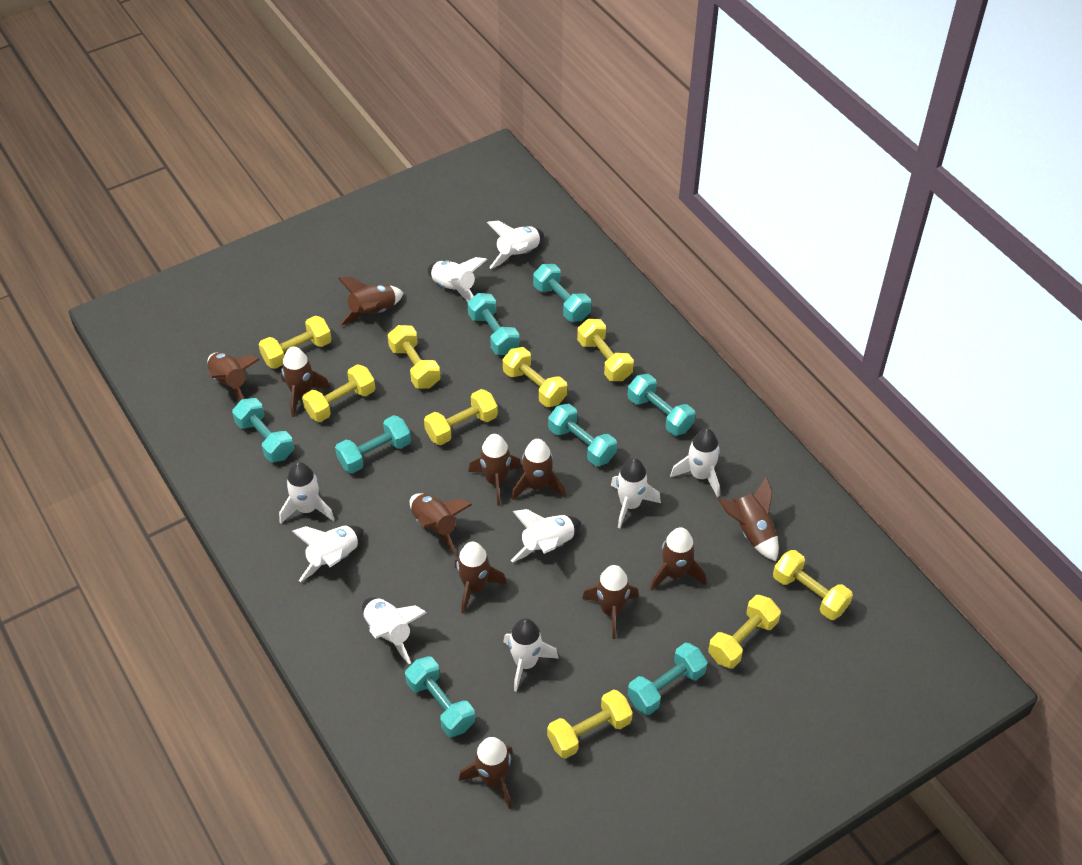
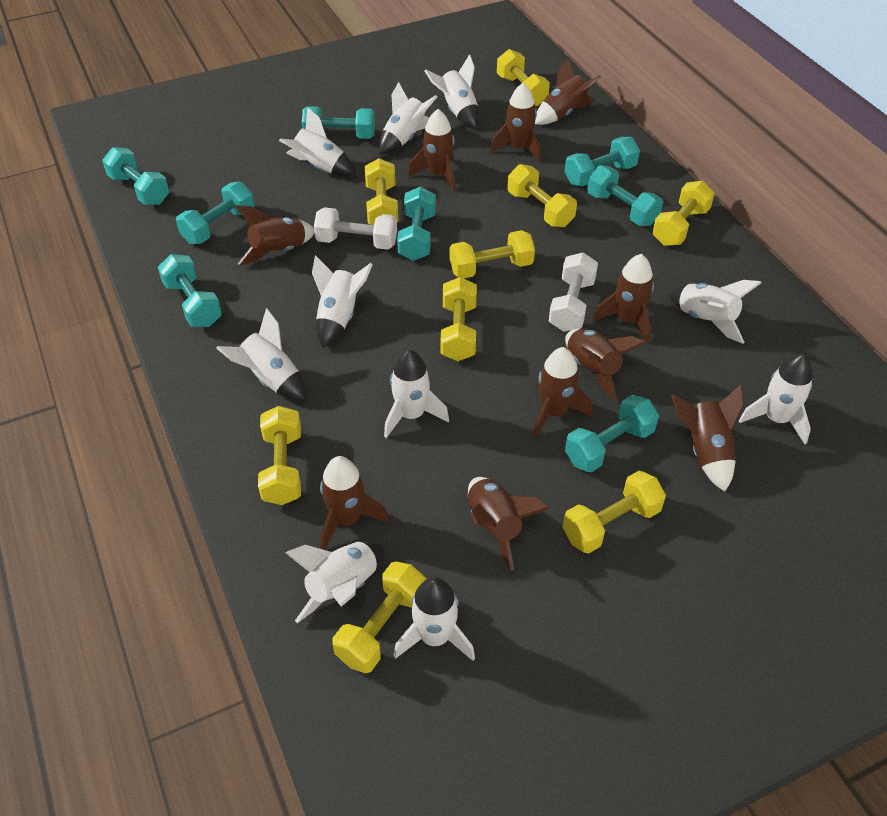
brown rocket: 11 -> 10
white dumbbell: 0 -> 2
white rocket: 9 -> 10

